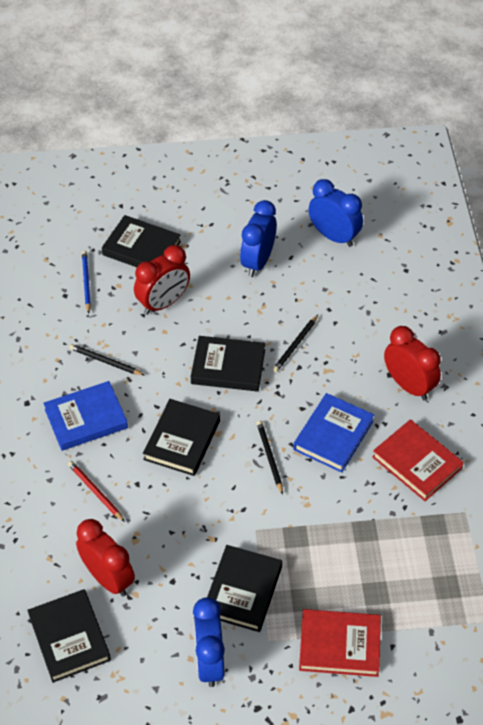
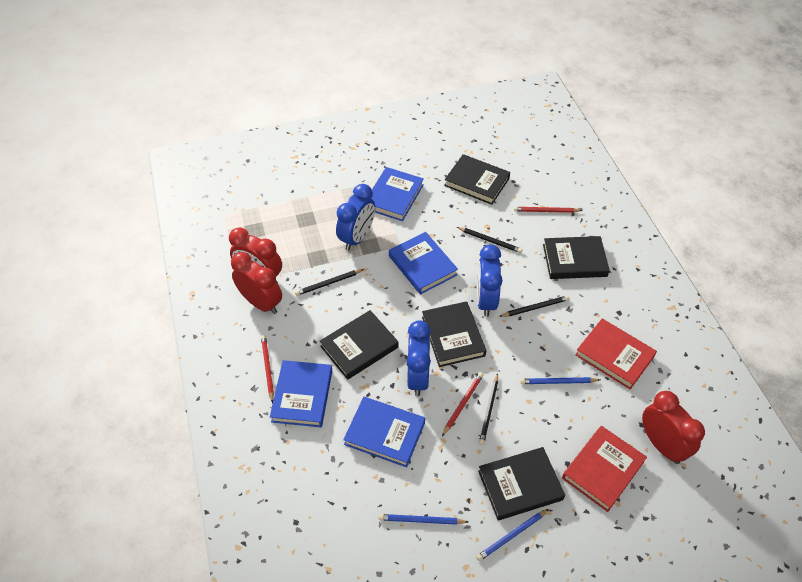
black pencil: 3 -> 4
blue book: 2 -> 4
blue pencil: 1 -> 3
red pencil: 1 -> 3

